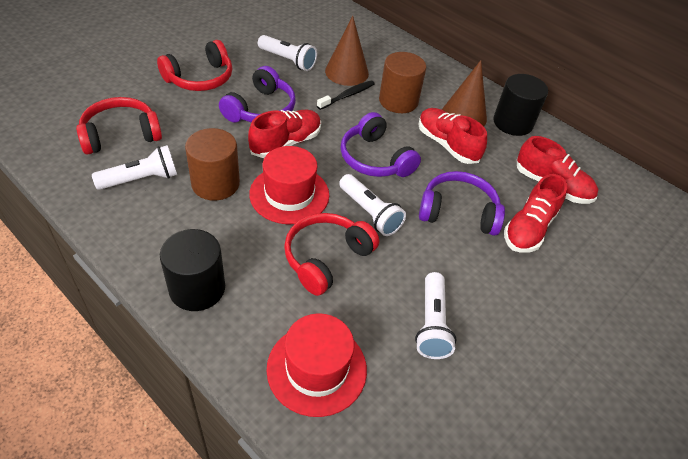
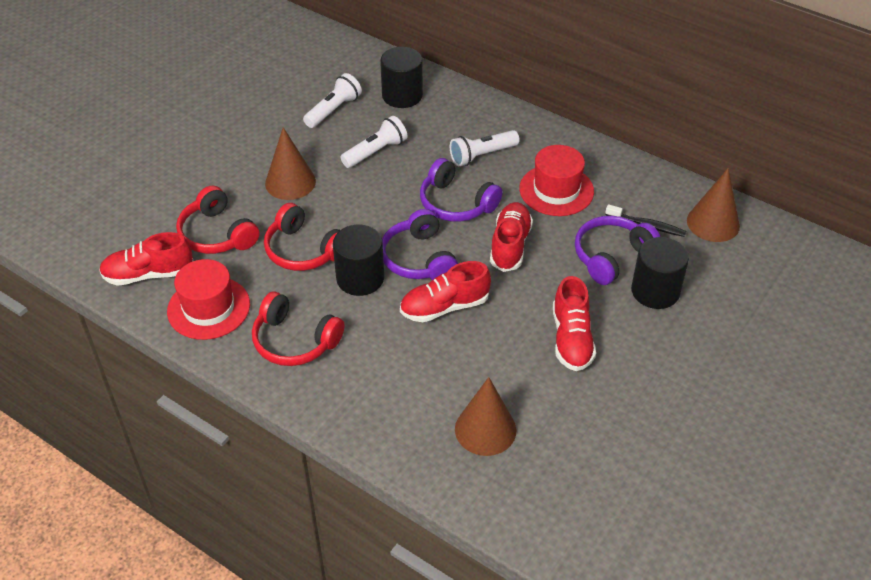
black cylinder: 2 -> 3
brown cone: 2 -> 3
brown cylinder: 2 -> 0
white flashlight: 4 -> 3

